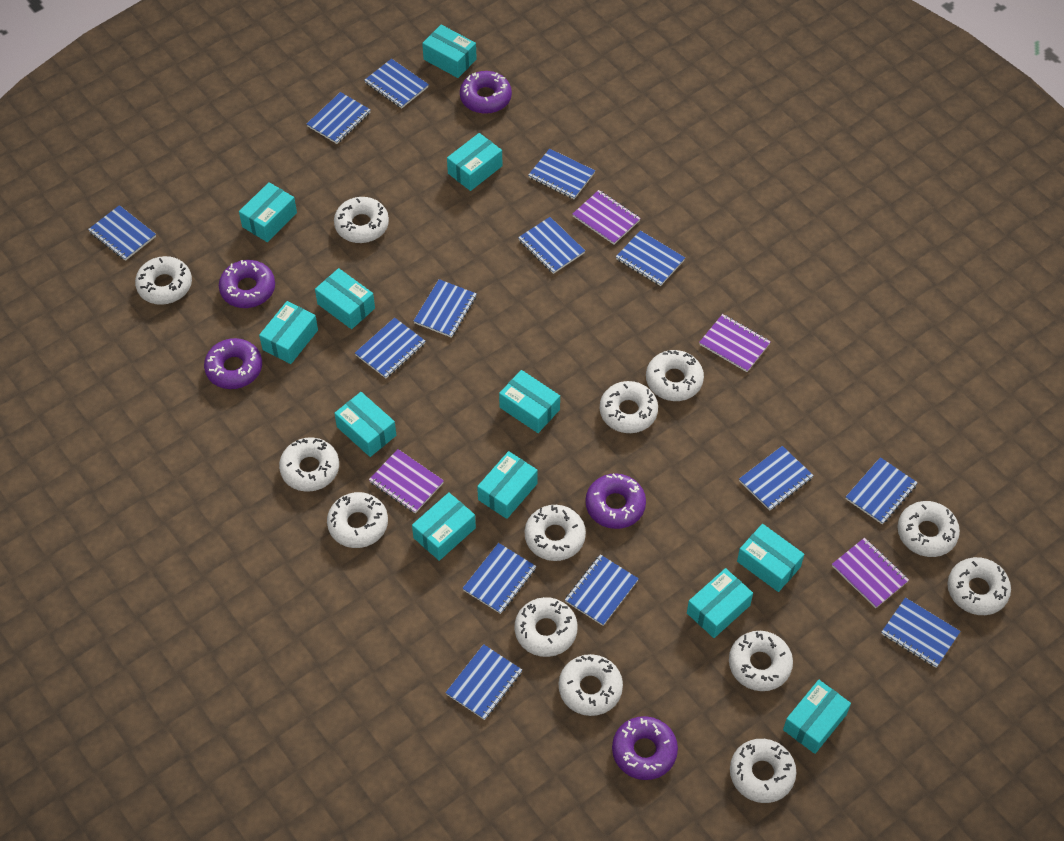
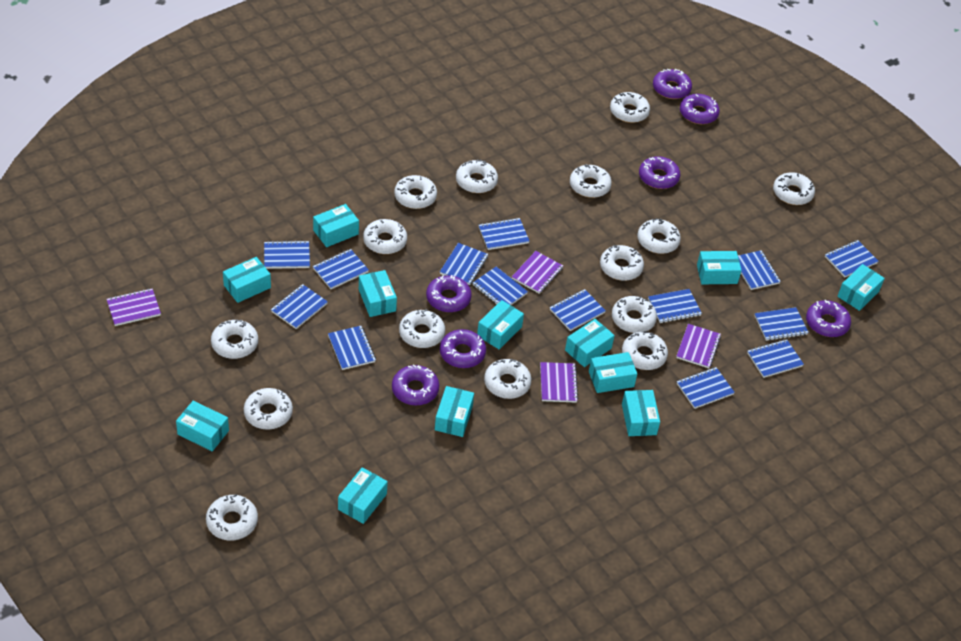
purple donut: 5 -> 7
white donut: 13 -> 15

